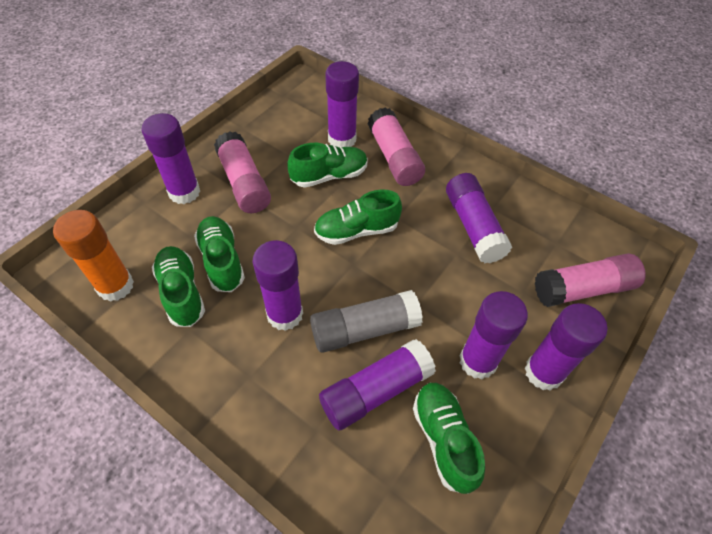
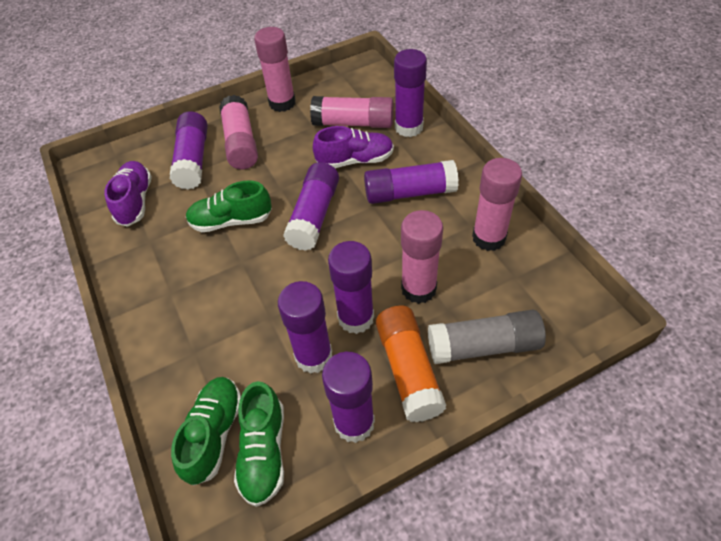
green shoe: 5 -> 3
pink glue stick: 3 -> 5
purple shoe: 0 -> 2

